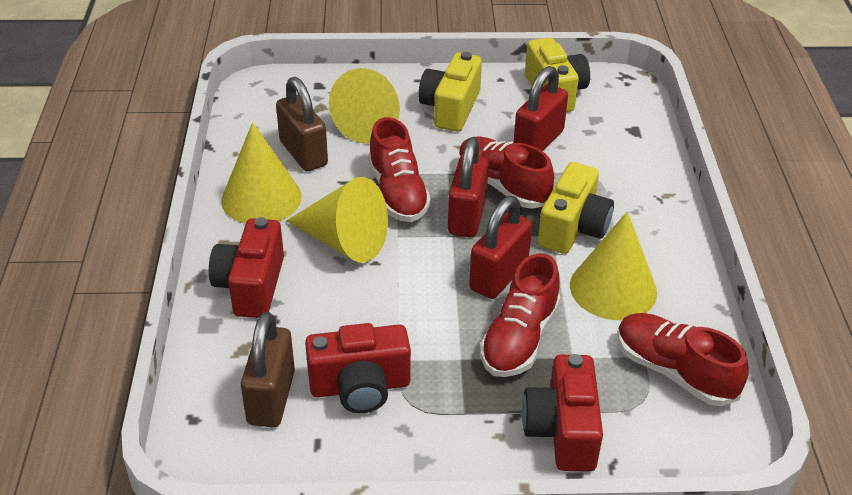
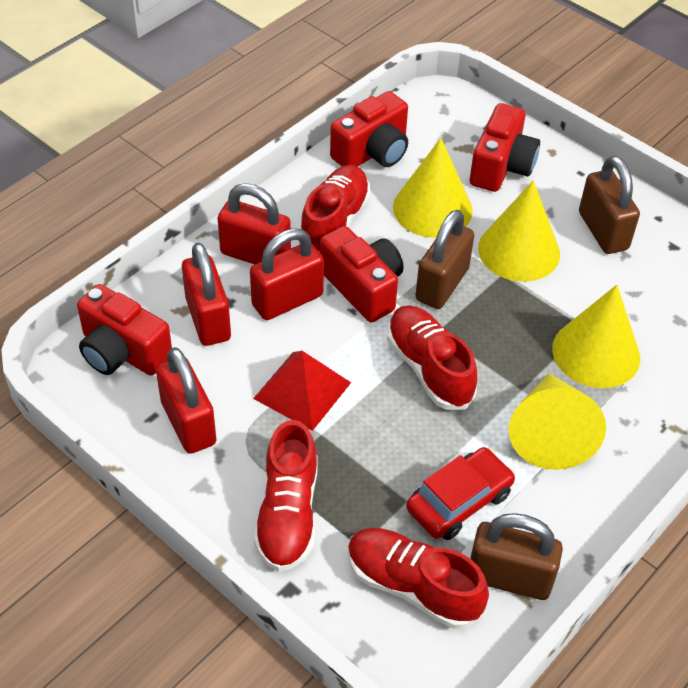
brown padlock: 2 -> 3
red camera: 3 -> 4
red car: 0 -> 1
red padlock: 3 -> 4
red pyramid: 0 -> 1
yellow camera: 3 -> 0

